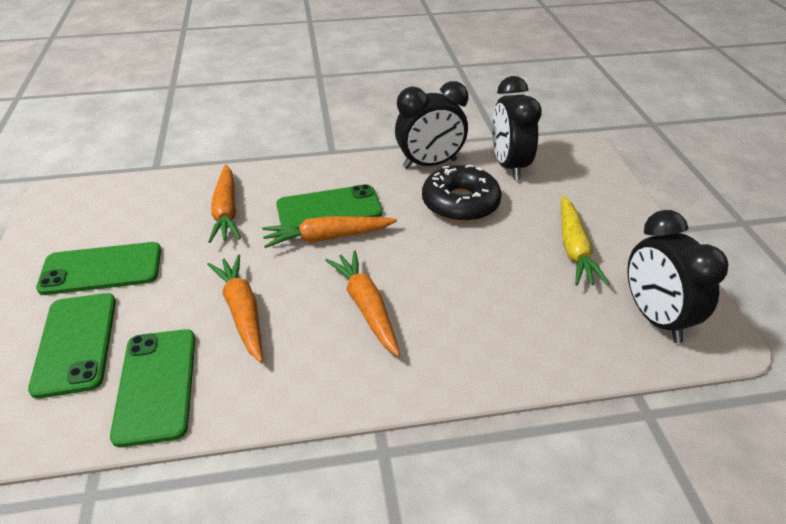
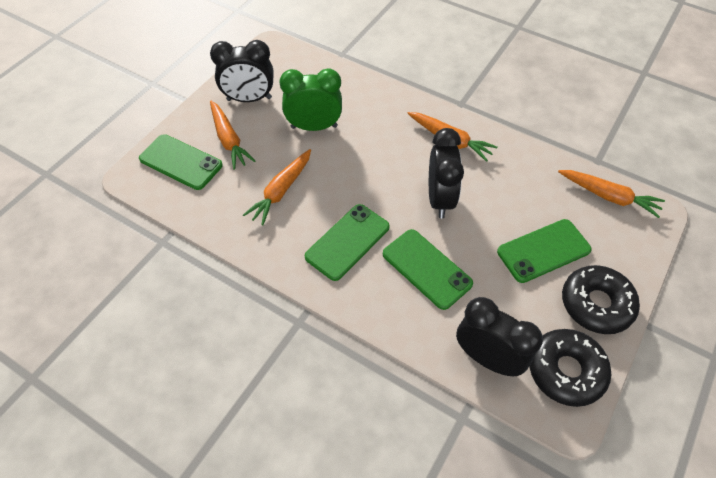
black donut: 1 -> 2
green clock: 0 -> 1
yellow carrot: 1 -> 0

